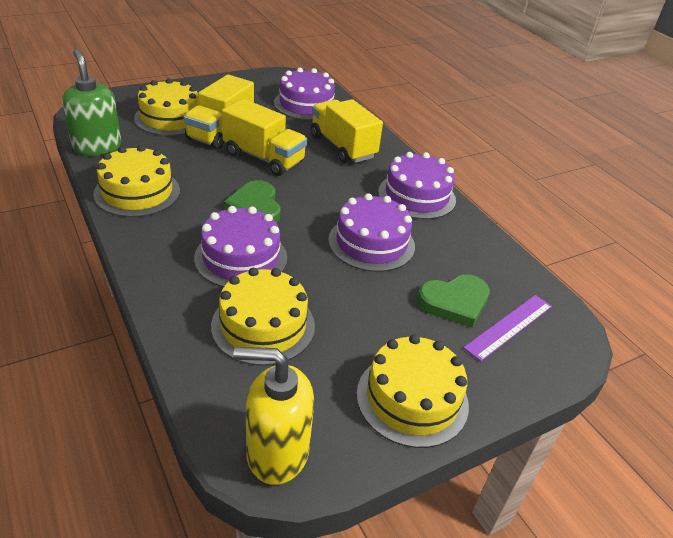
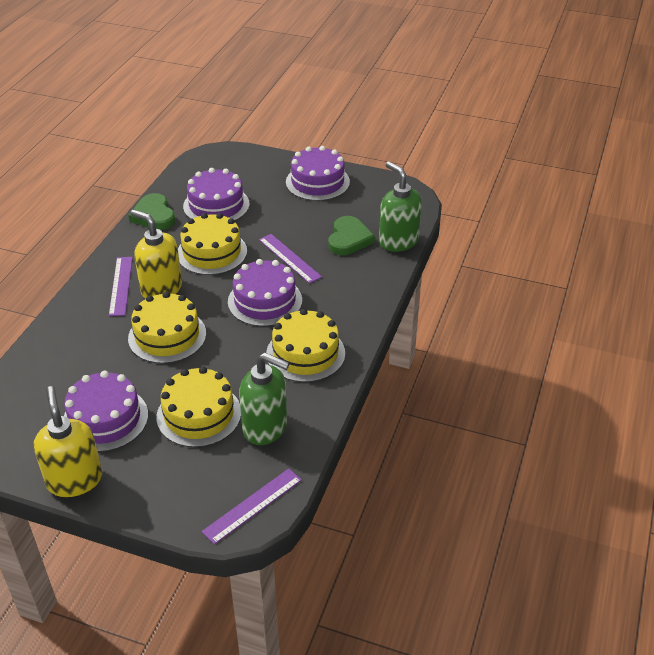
green soap dispenser: 1 -> 2
purple ruler: 1 -> 3
yellow soap dispenser: 1 -> 2
yellow truck: 3 -> 0

